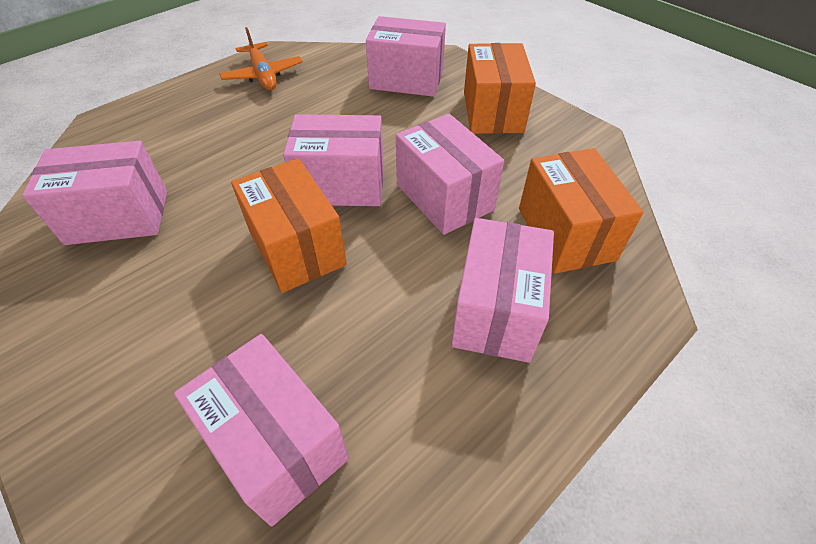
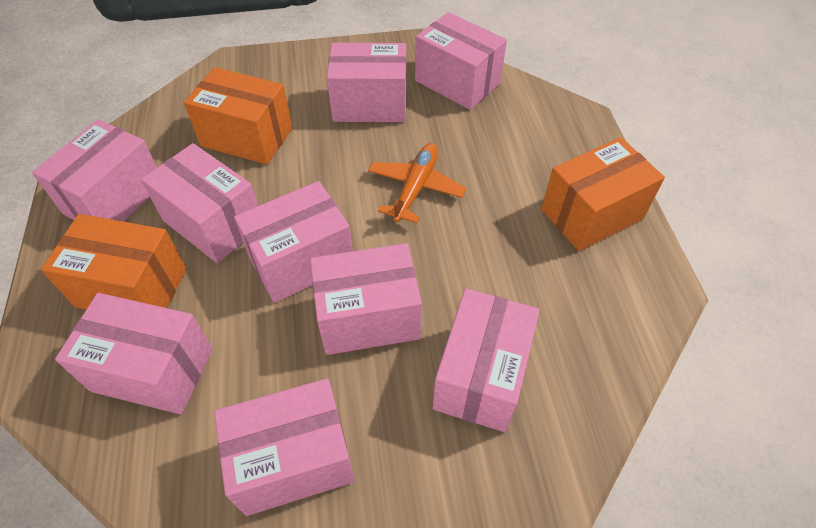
pink box: 6 -> 9

